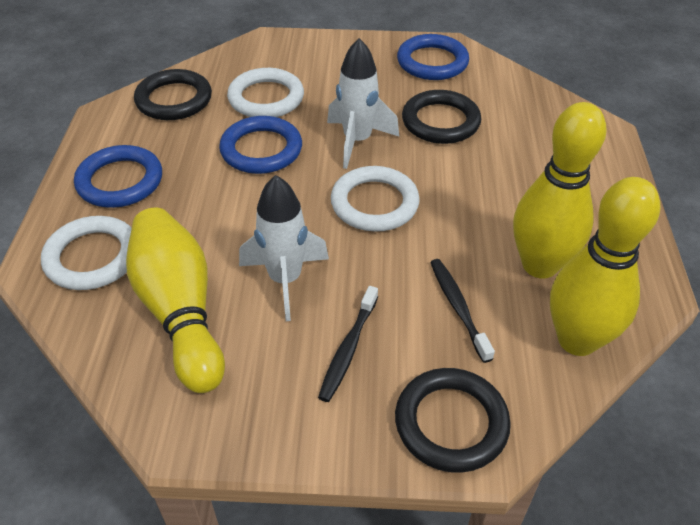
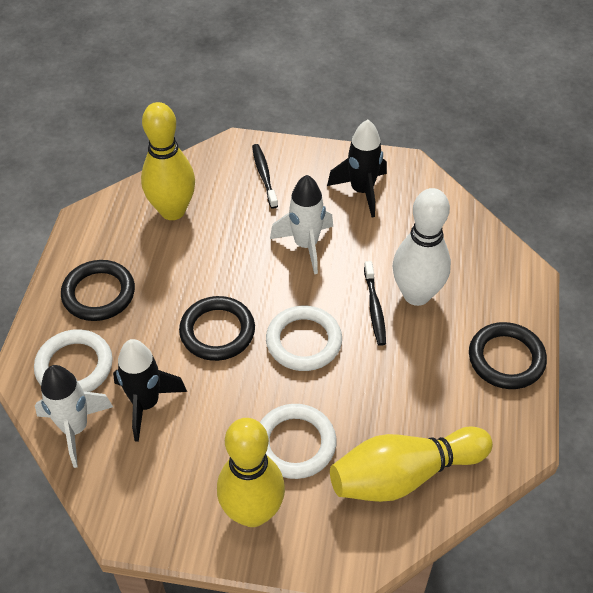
black rocket: 0 -> 2
blue ring: 3 -> 0
white bowling pin: 0 -> 1

